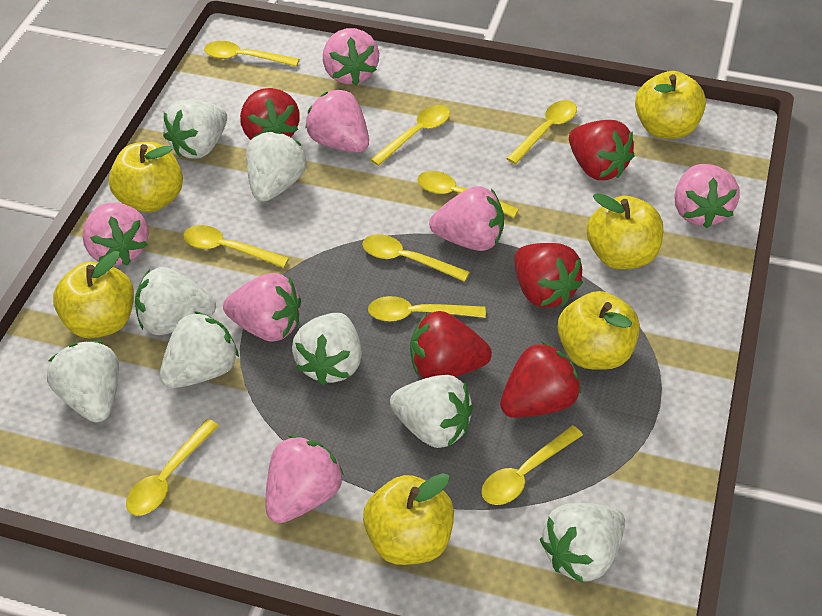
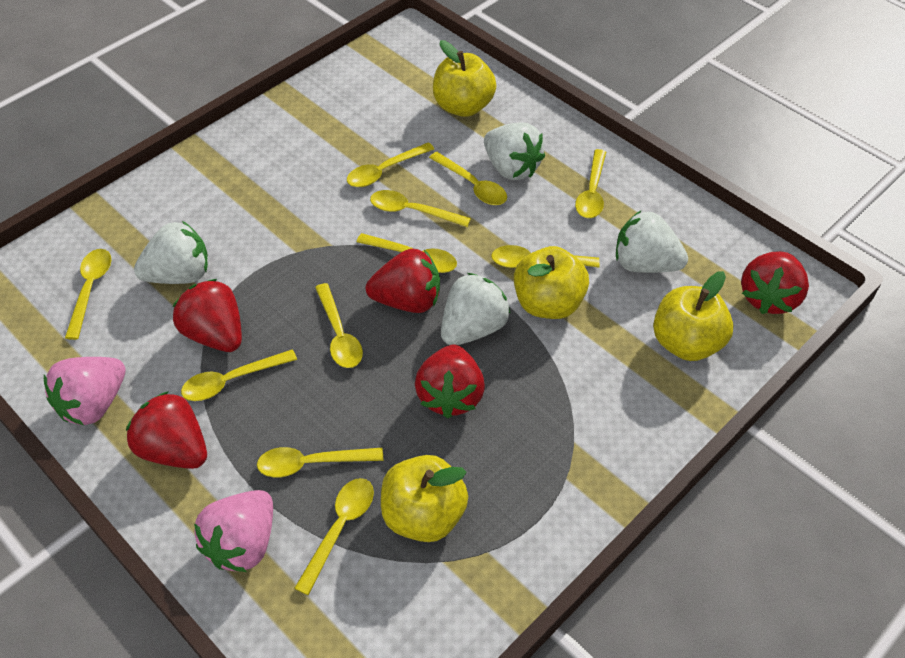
pink strawberry: 7 -> 2
white strawberry: 8 -> 4
yellow apple: 6 -> 4
yellow spoon: 9 -> 11

